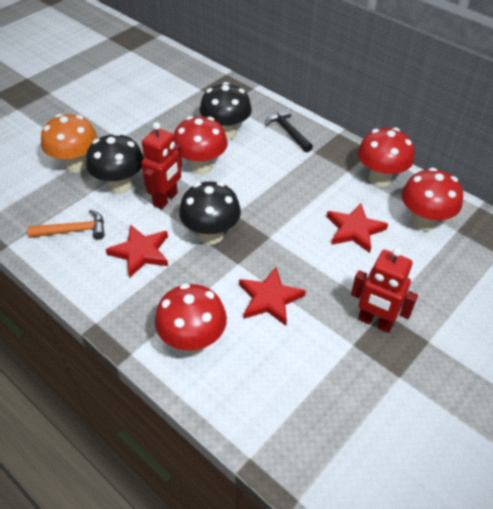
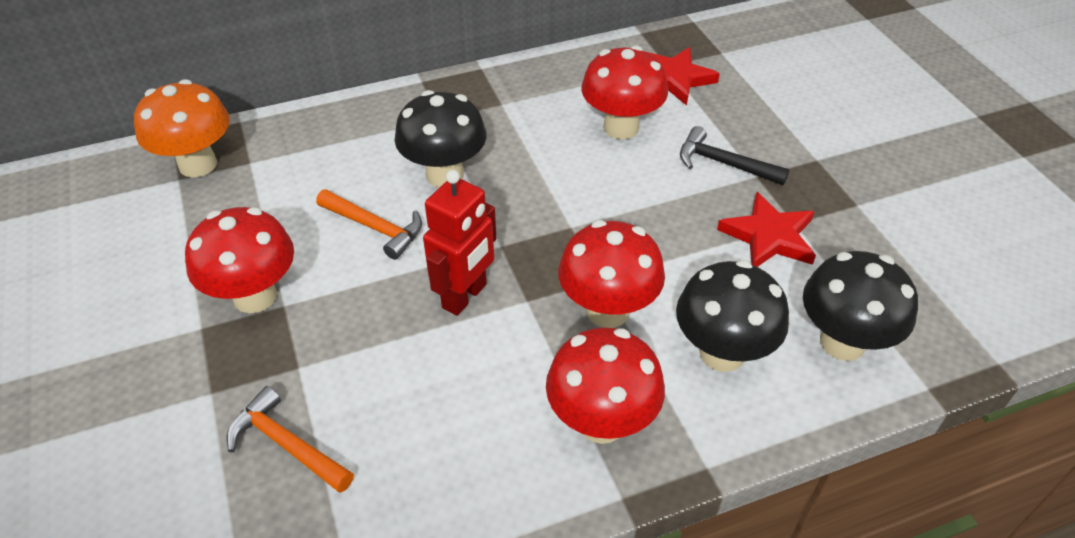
orange hammer: 1 -> 2
red robot: 2 -> 1
red star: 3 -> 2

